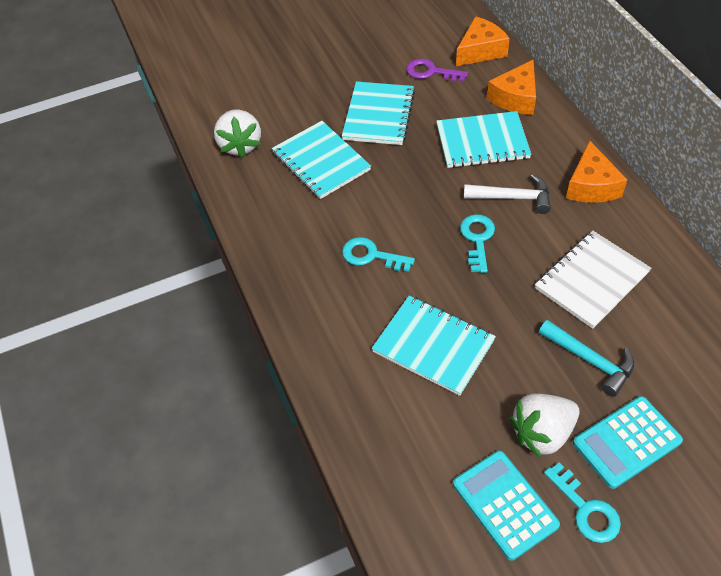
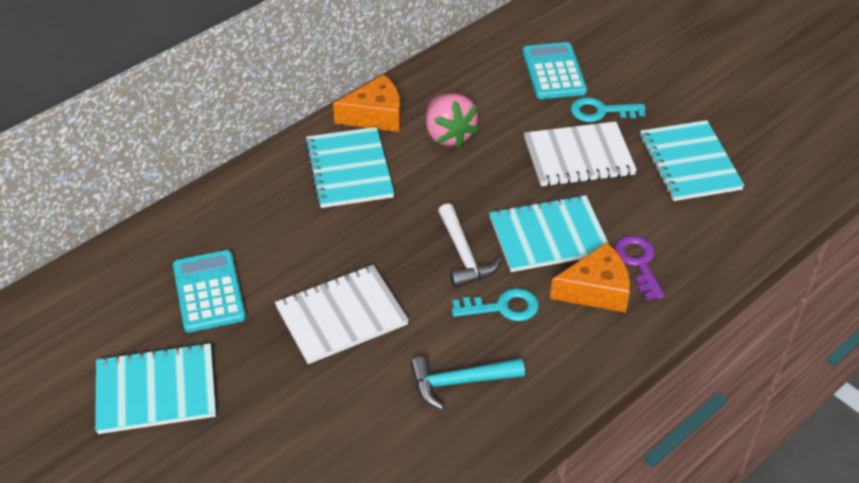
orange cheese: 3 -> 2
pink strawberry: 0 -> 1
turquoise key: 3 -> 2
white notebook: 1 -> 2
white strawberry: 2 -> 0

